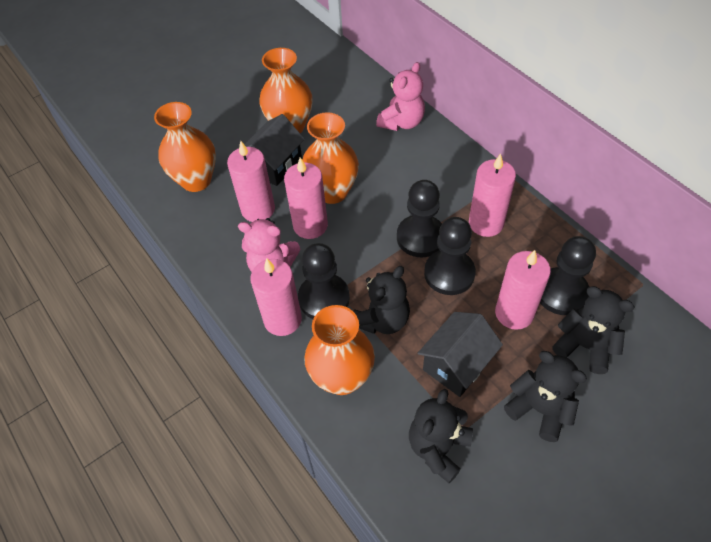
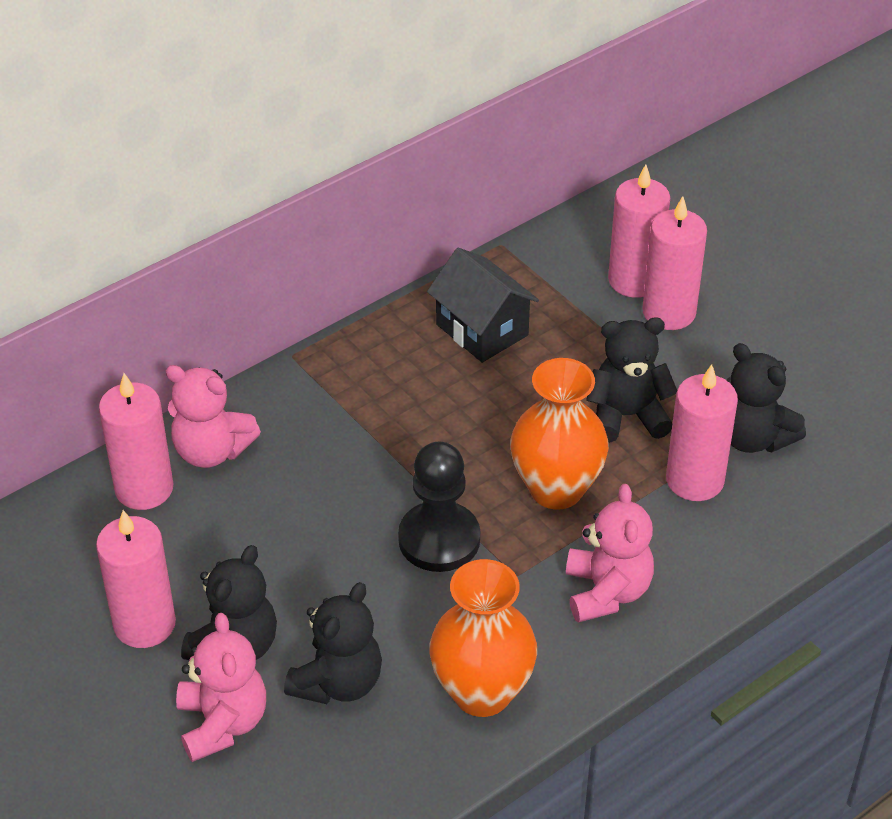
black house: 2 -> 1
black pawn: 4 -> 1
orange vase: 4 -> 2
pink teddy bear: 2 -> 3

